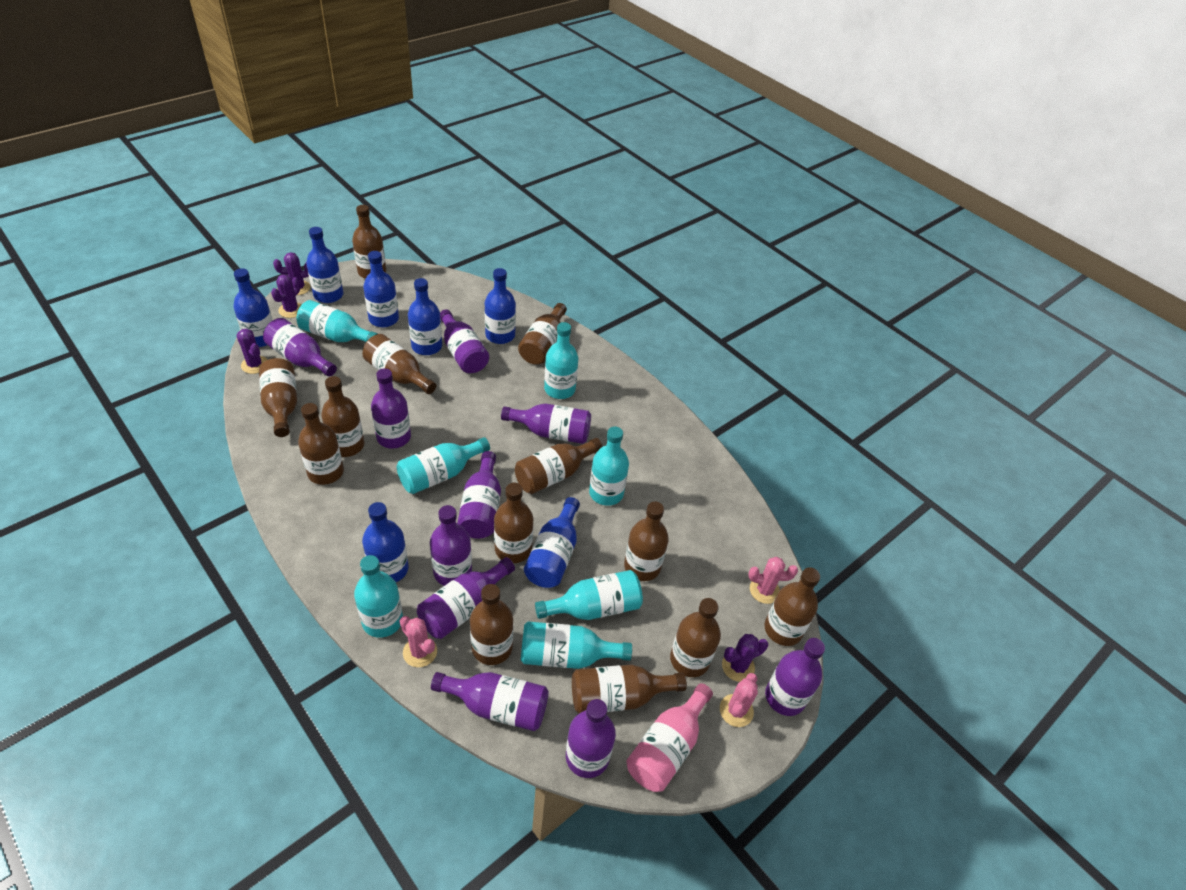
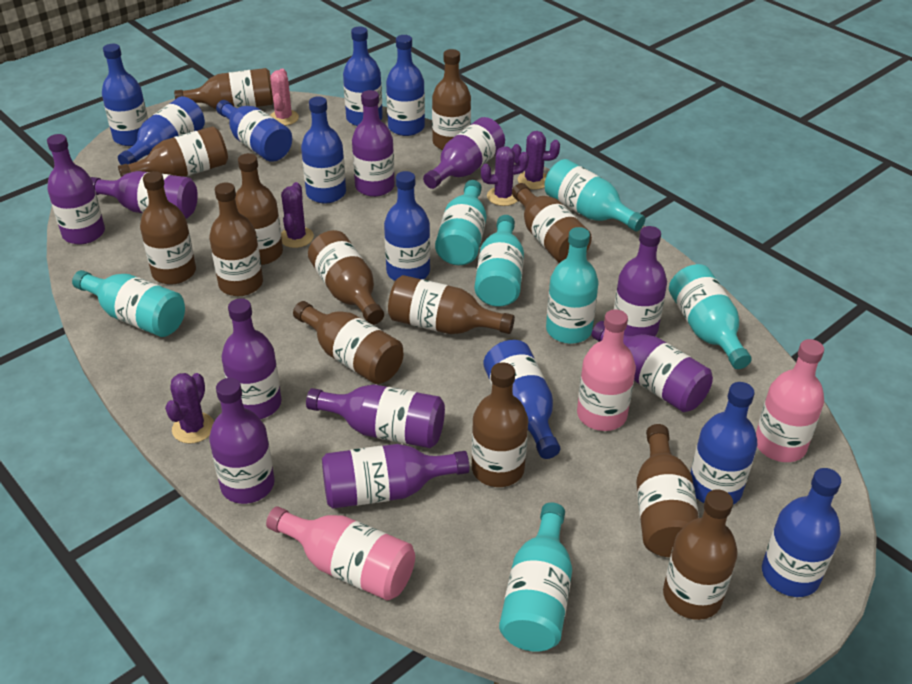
blue bottle: 7 -> 10
pink bottle: 1 -> 3
pink cactus: 3 -> 1

